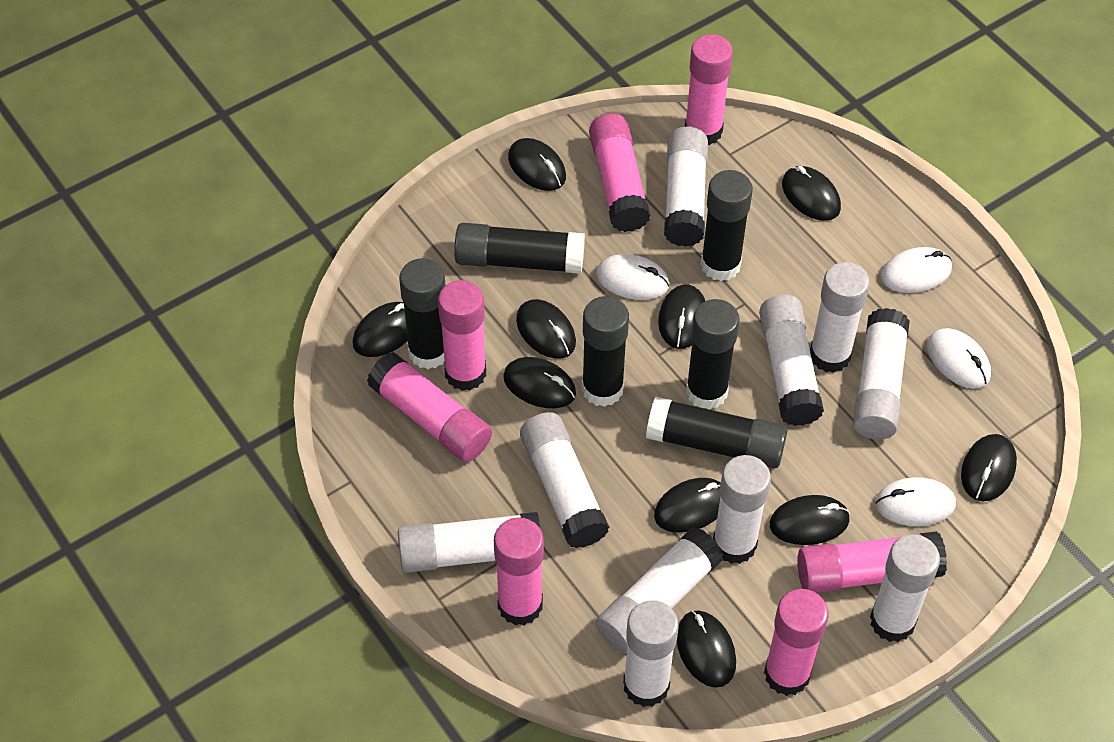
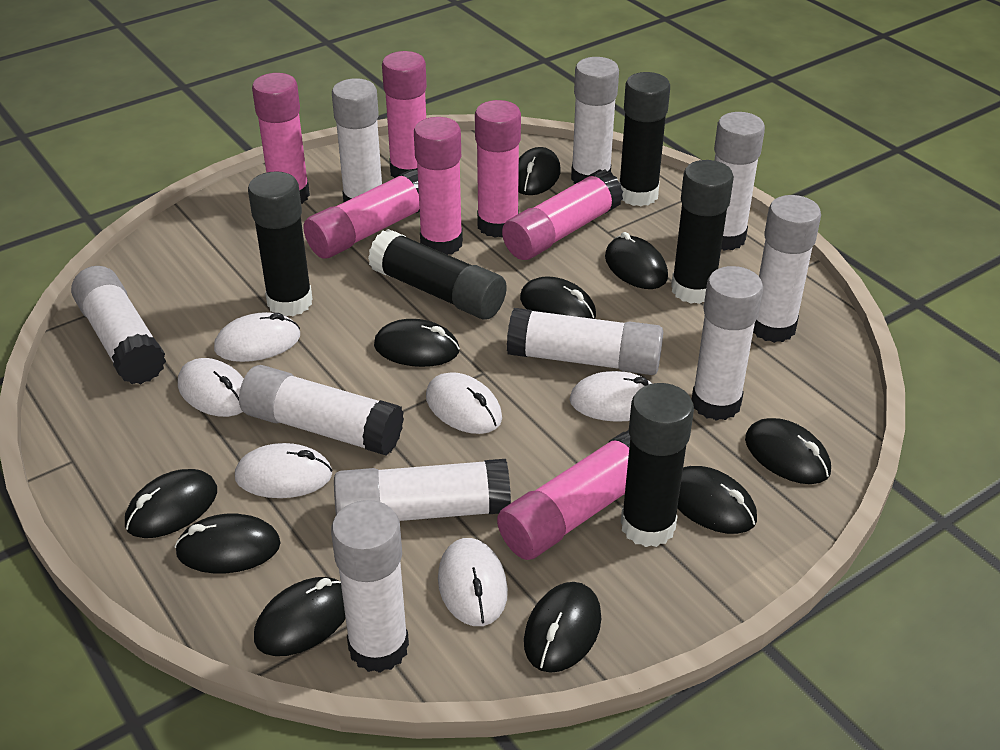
black glue stick: 6 -> 5
white mouse: 4 -> 6

